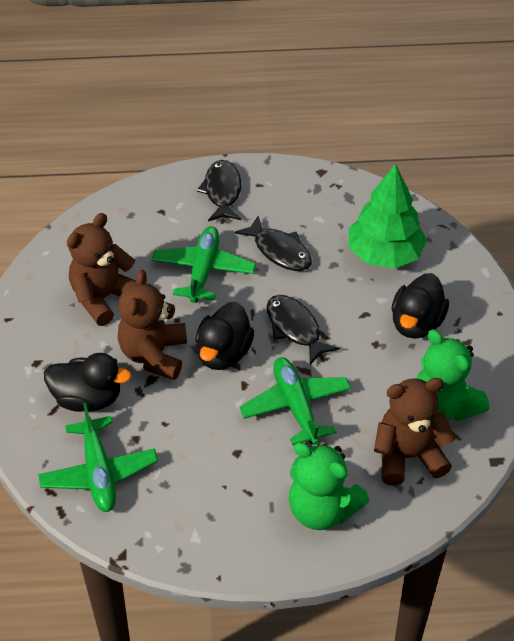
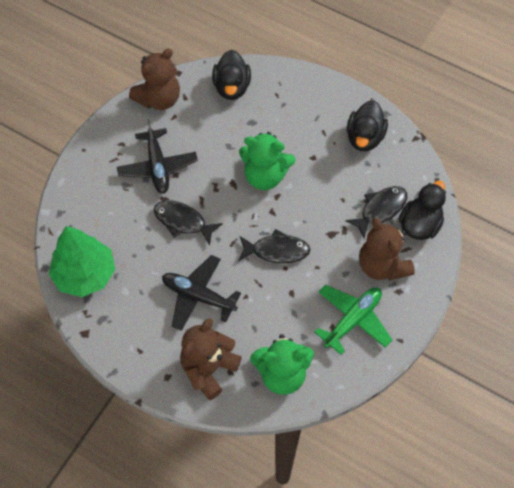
black plane: 0 -> 2
green plane: 3 -> 1

